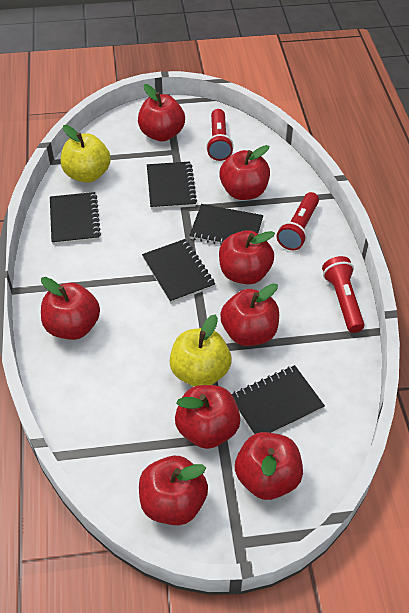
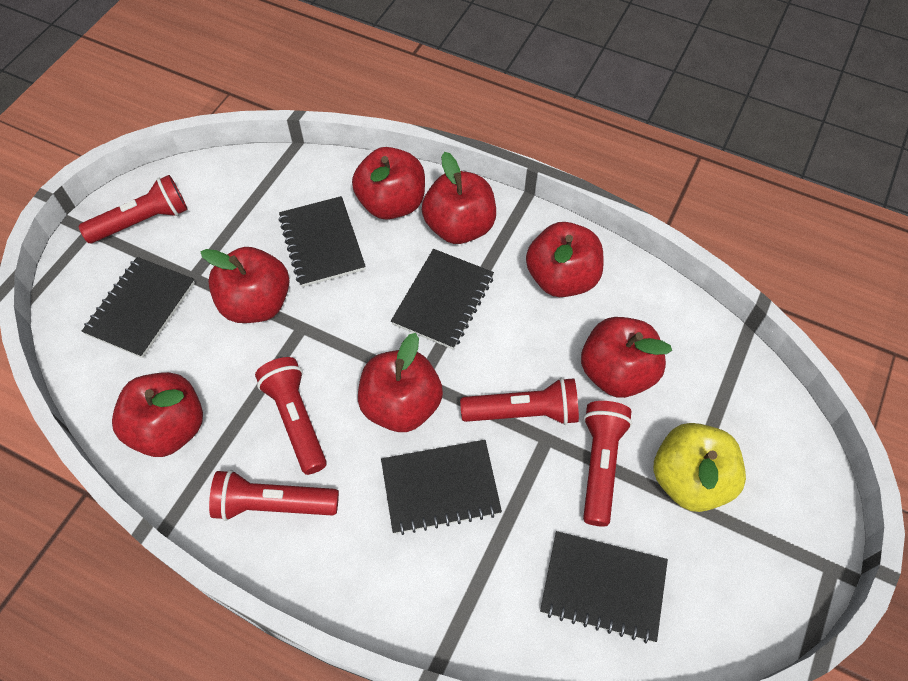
red apple: 8 -> 7
red flashlight: 3 -> 5
yellow apple: 2 -> 1

